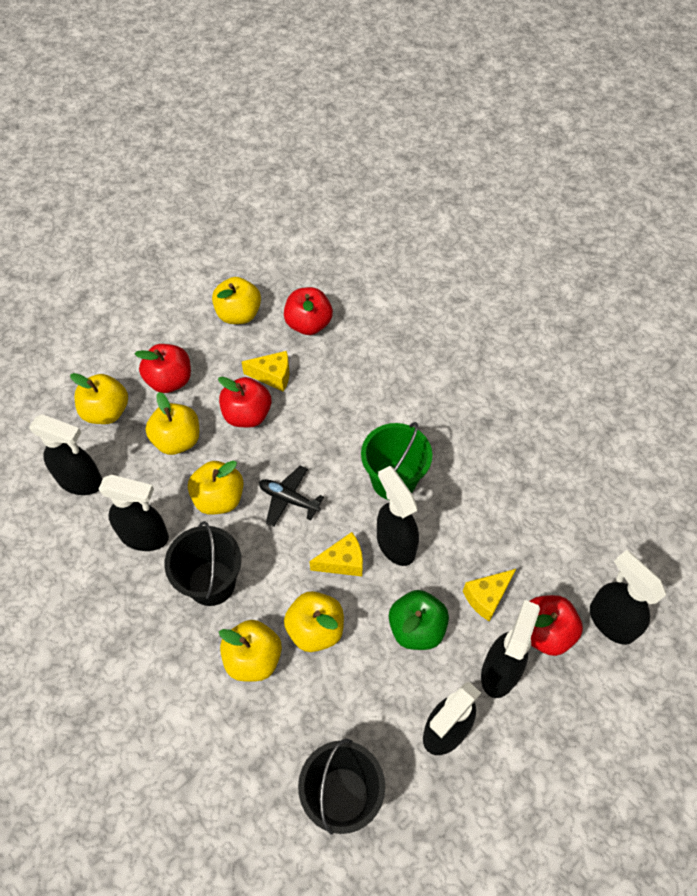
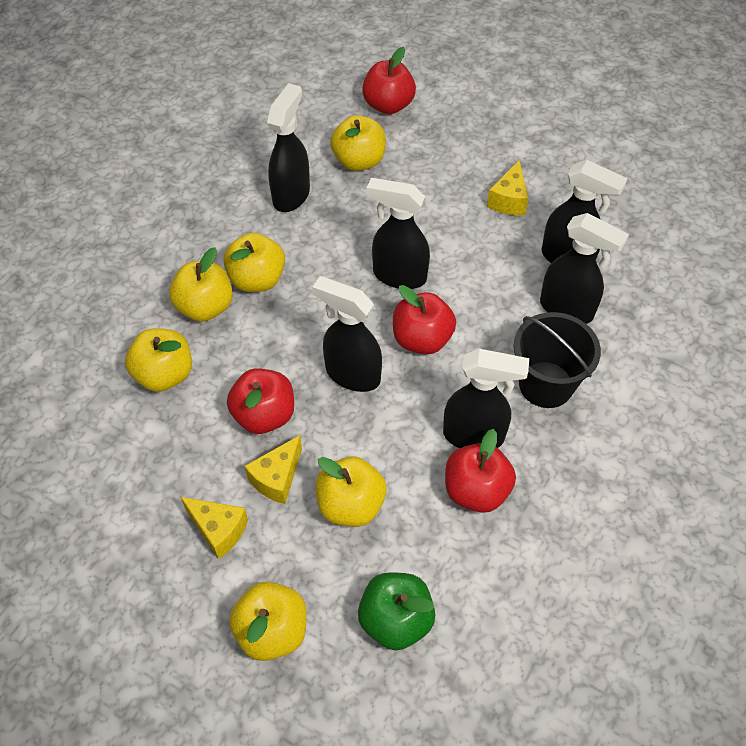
black bucket: 2 -> 1
black plane: 1 -> 0
green bucket: 1 -> 0

